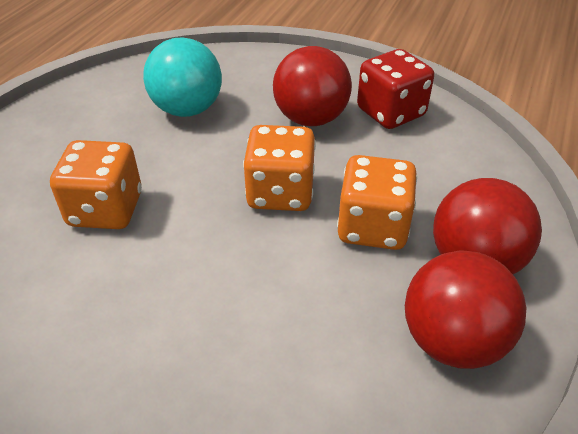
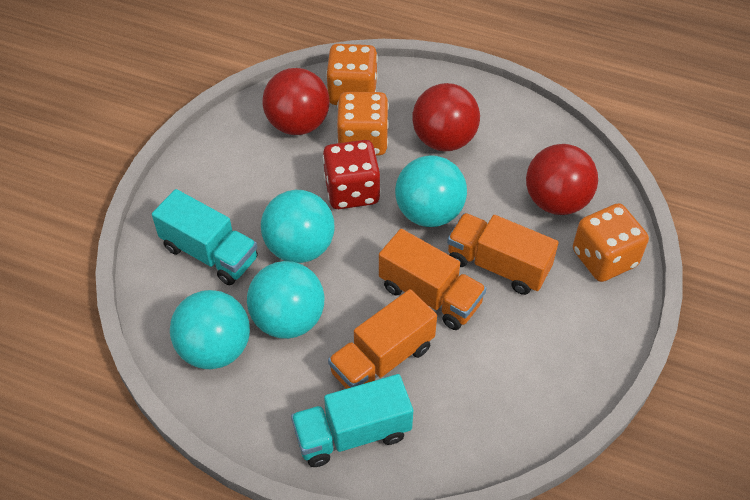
orange truck: 0 -> 3
turquoise ball: 1 -> 4
turquoise truck: 0 -> 2

